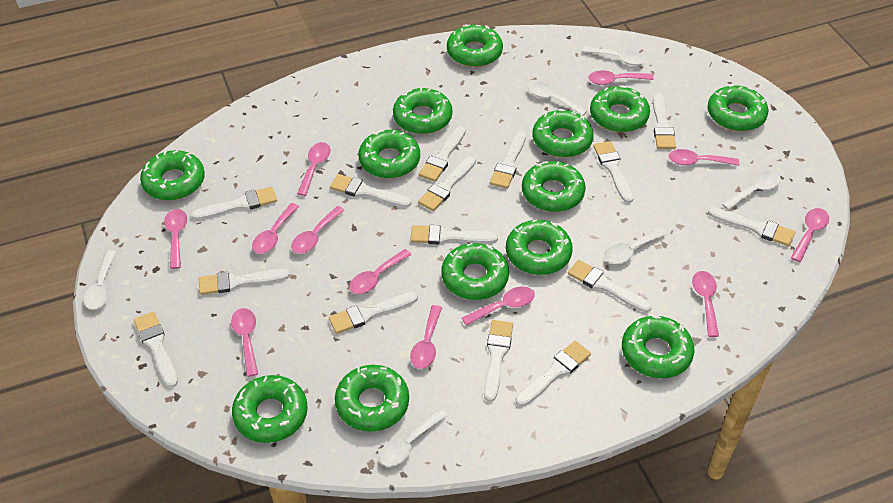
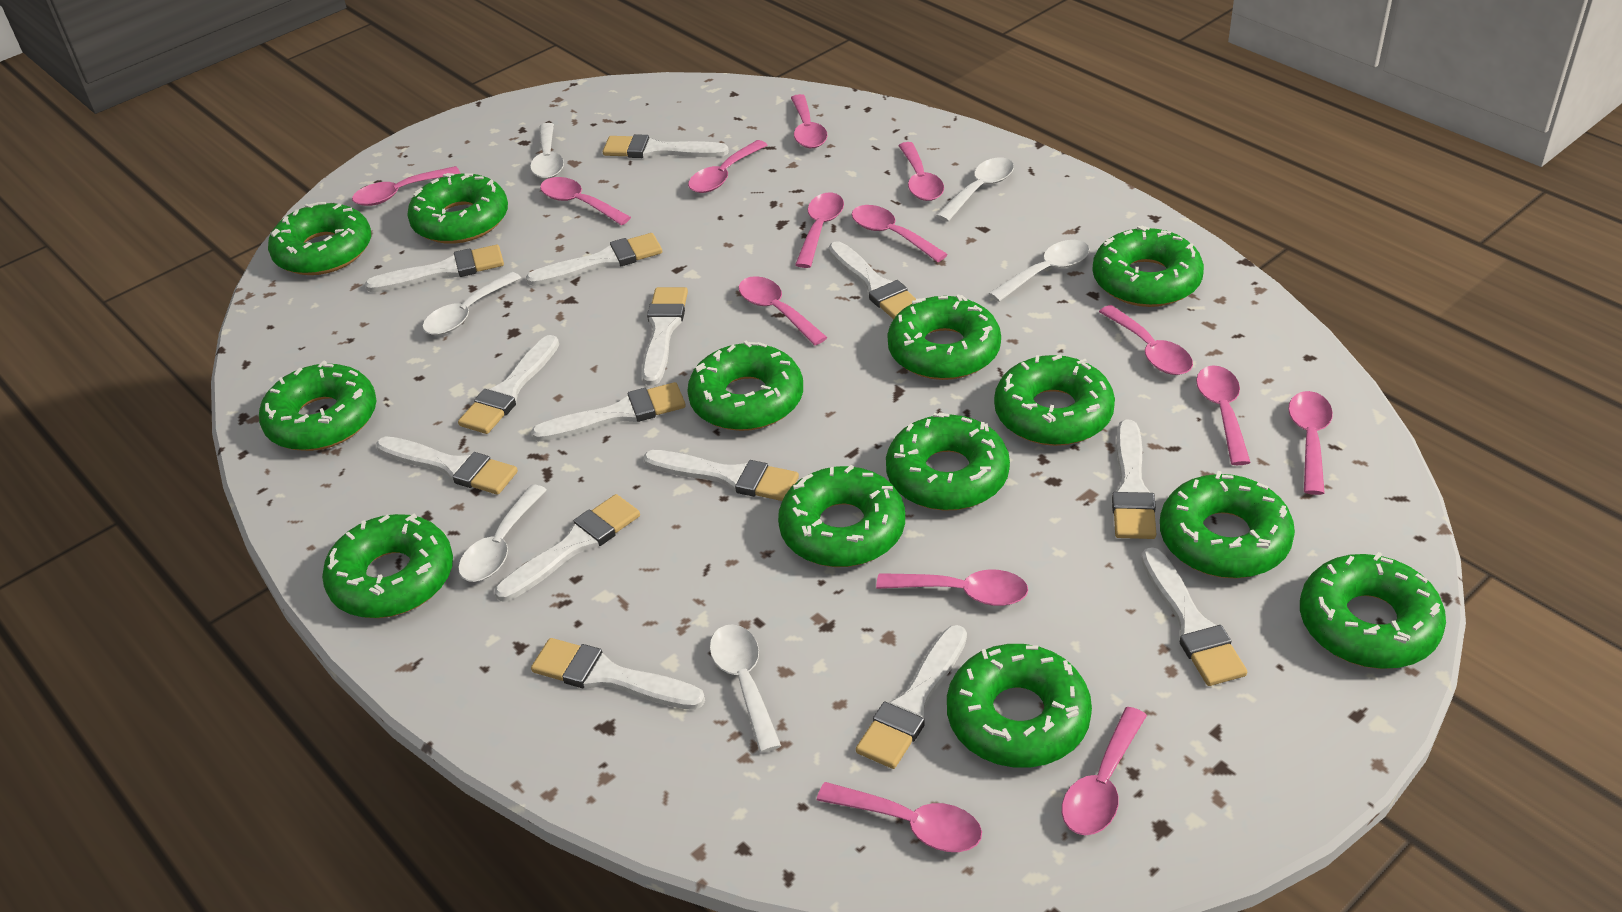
pink spoon: 12 -> 14
white brush: 15 -> 14

